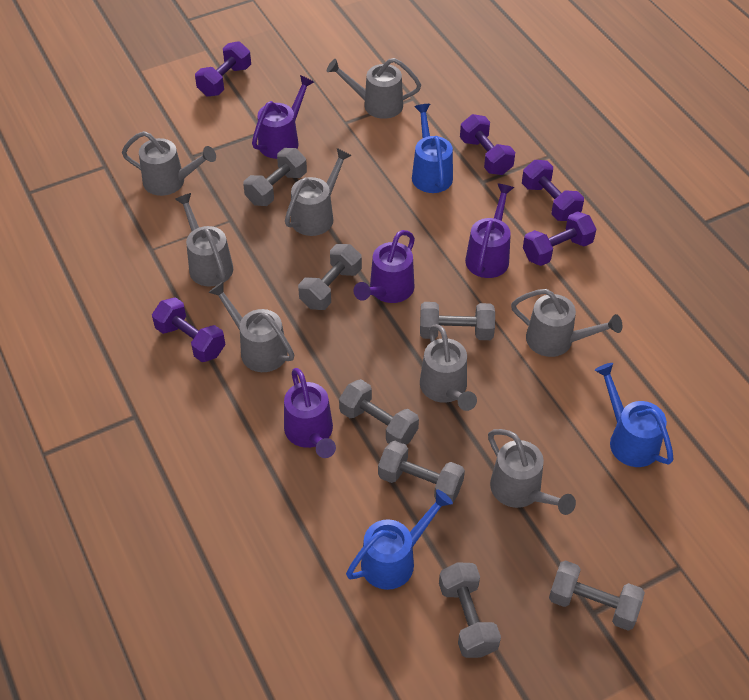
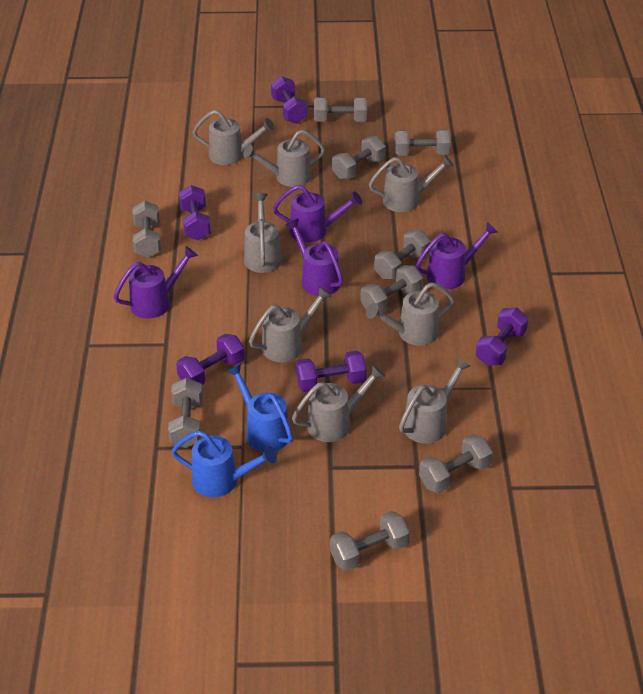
blue watering can: 3 -> 2
grey dumbbell: 7 -> 9

